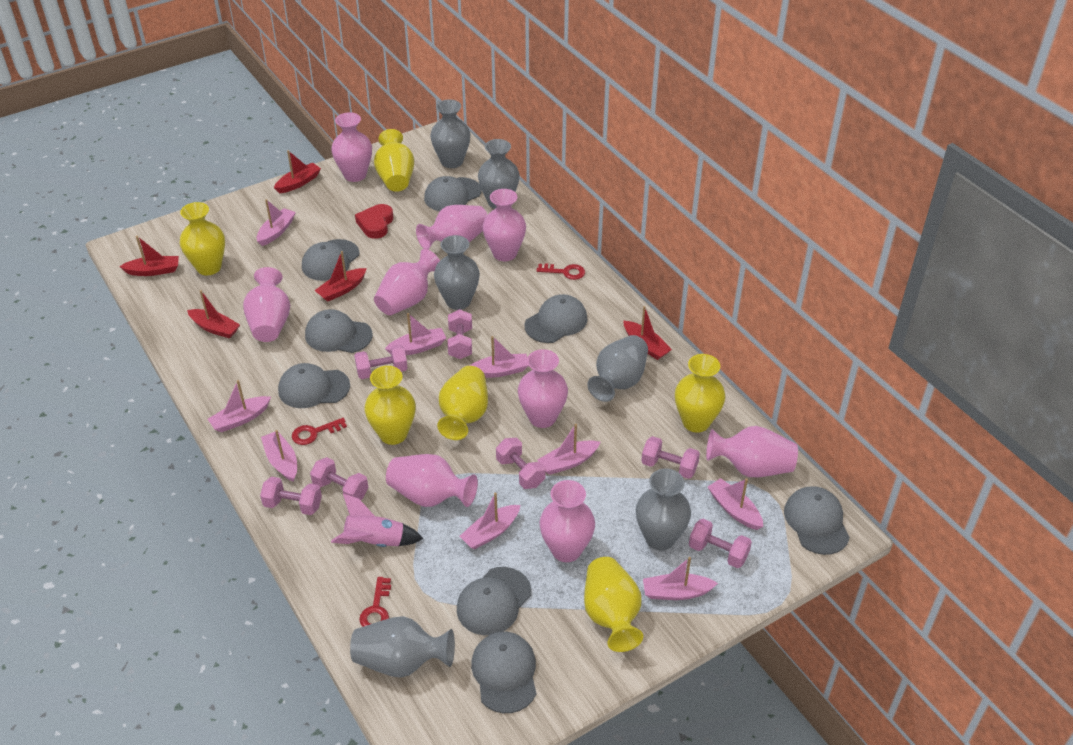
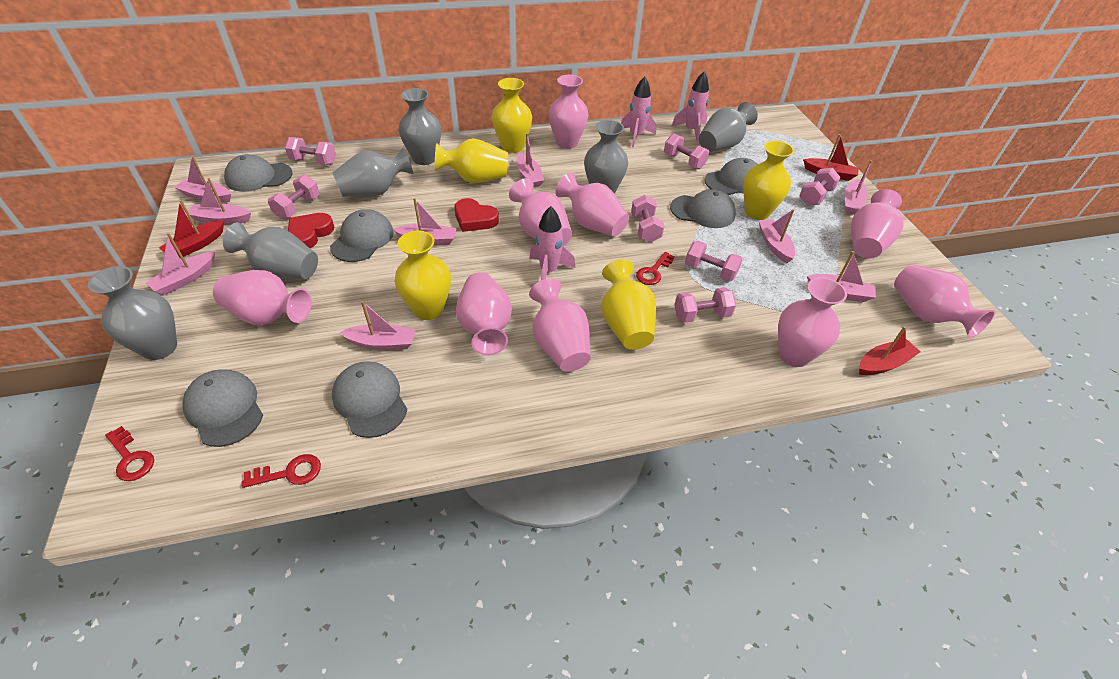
grey cap: 8 -> 6
pink rocket: 1 -> 3
red boat: 5 -> 3
red heart: 1 -> 2
yellow vase: 6 -> 5

